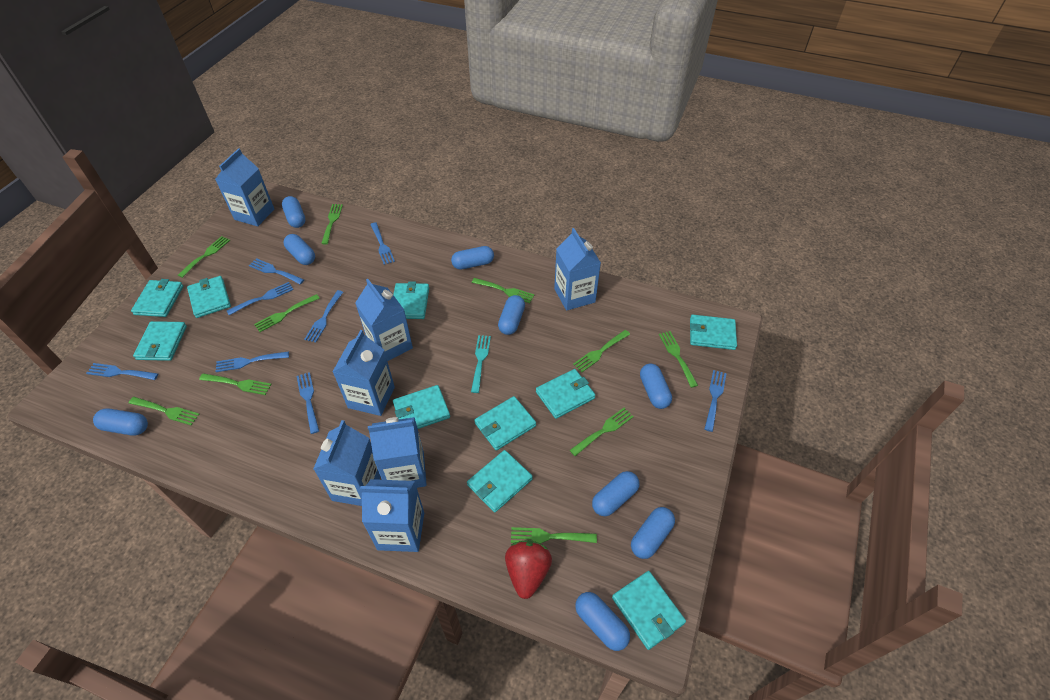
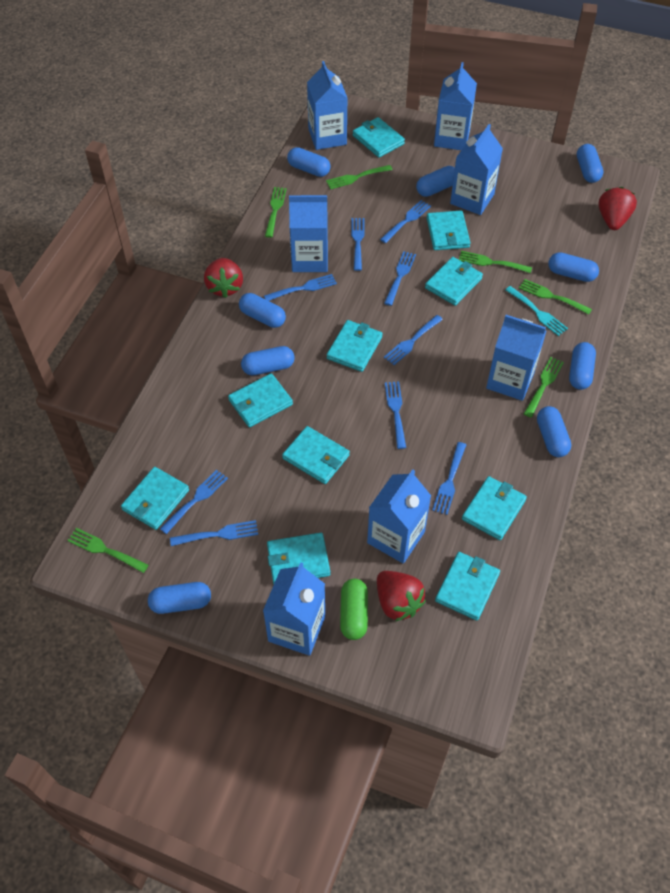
blue fork: 8 -> 9
green capsule: 0 -> 1
green fork: 10 -> 6
red strawberry: 1 -> 3

